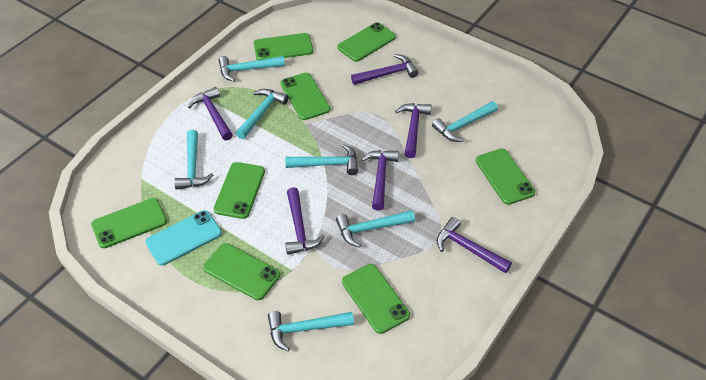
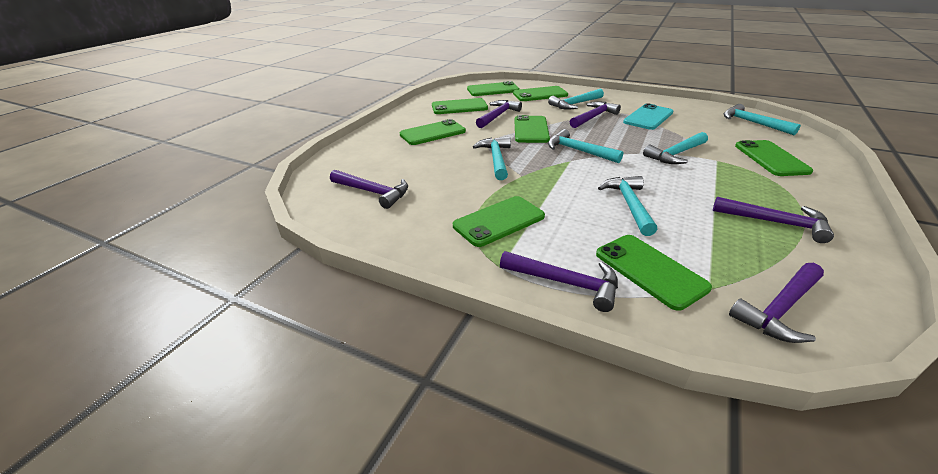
turquoise hammer: 7 -> 6

